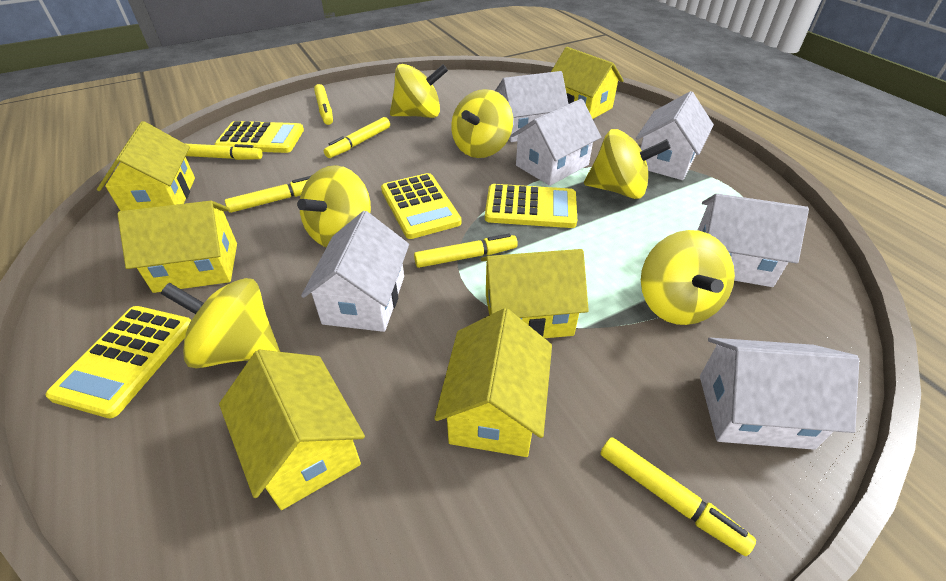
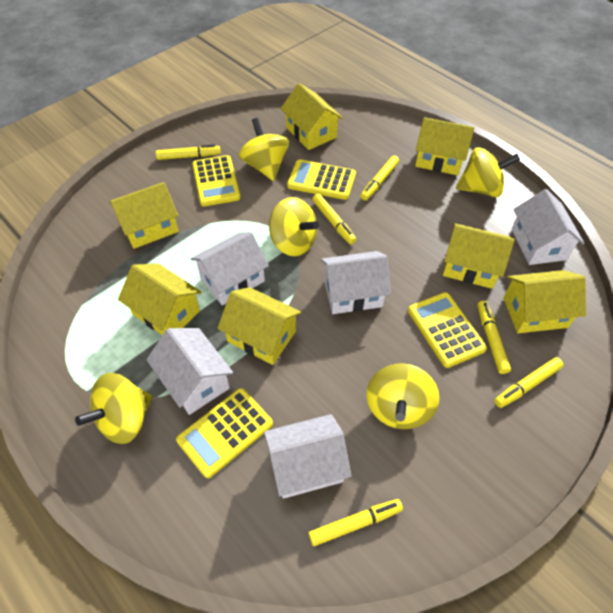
white house: 6 -> 5
yellow house: 6 -> 7
yellow spinning top: 6 -> 5

